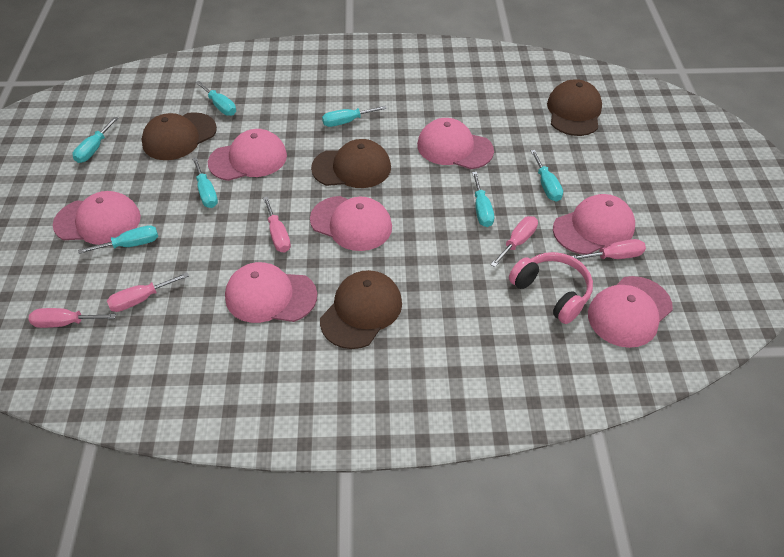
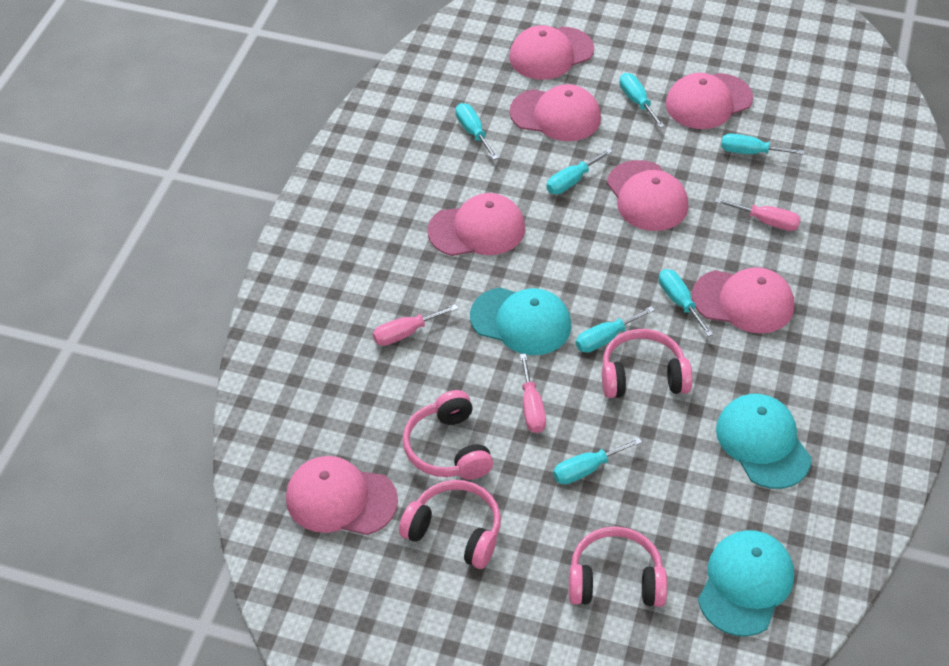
brown cap: 4 -> 0
pink headphones: 1 -> 4
pink screwdriver: 5 -> 3
turquoise cap: 0 -> 3

